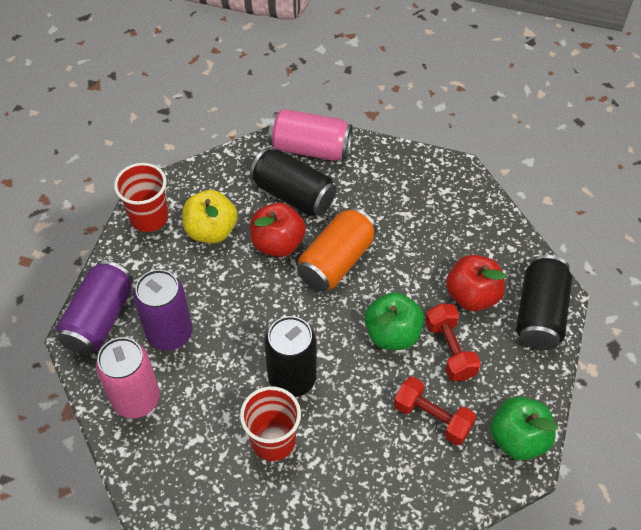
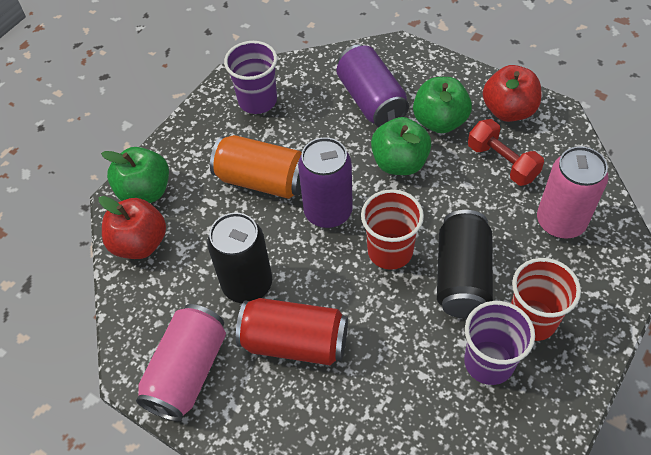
black can: 3 -> 2
green apple: 2 -> 3
purple cup: 0 -> 2
red can: 0 -> 1
red dumbbell: 2 -> 1
yellow apple: 1 -> 0

